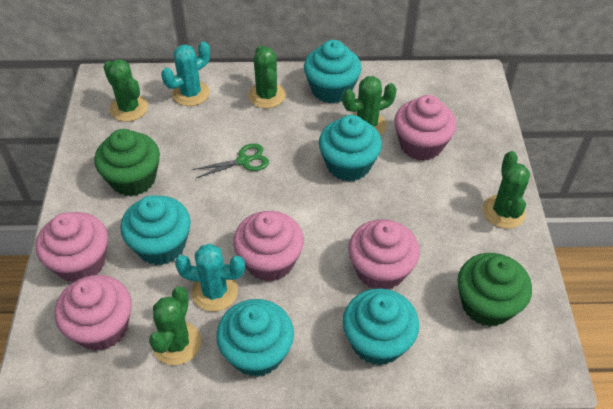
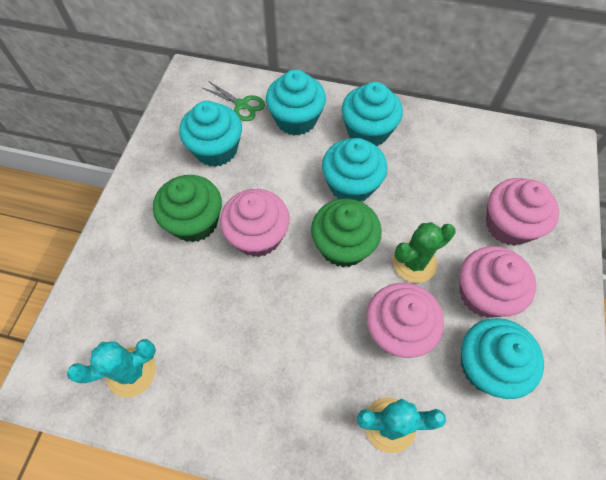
green cactus: 5 -> 1
pink cupcake: 5 -> 4

